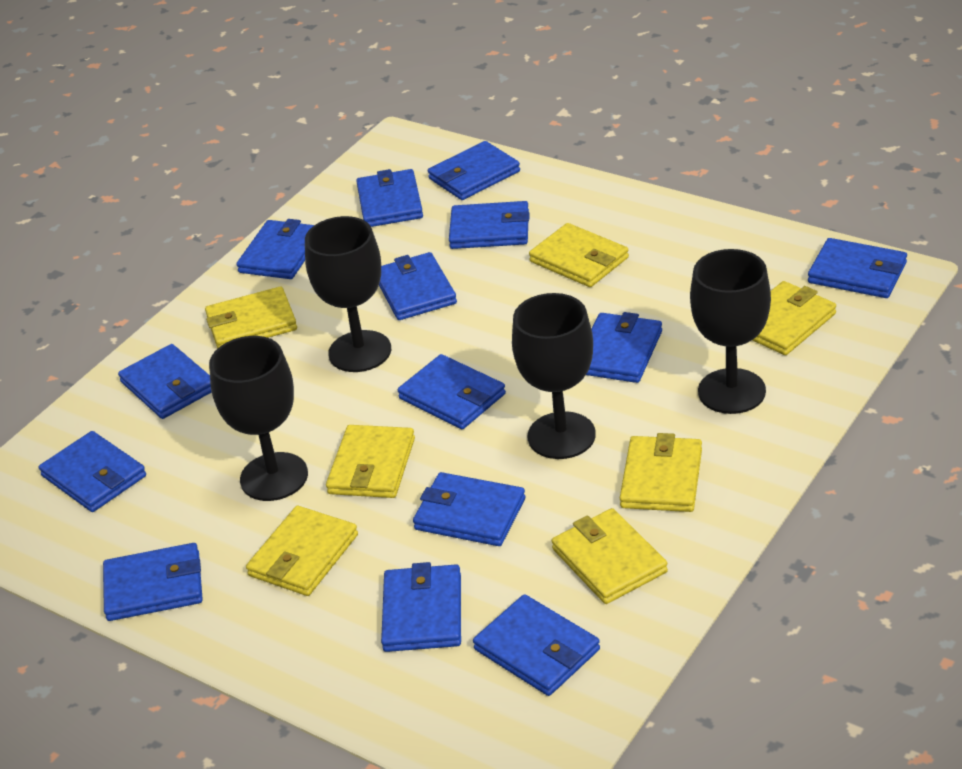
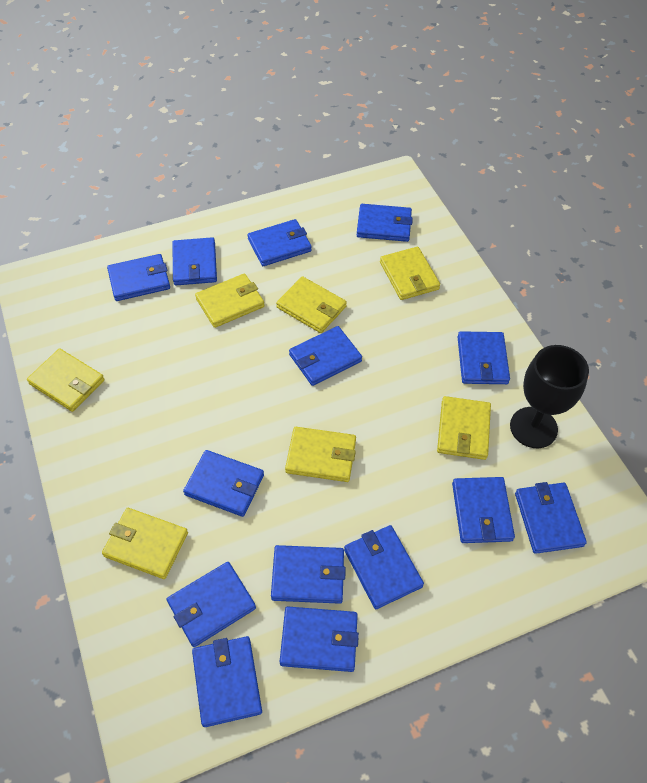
black goblet: 4 -> 1

